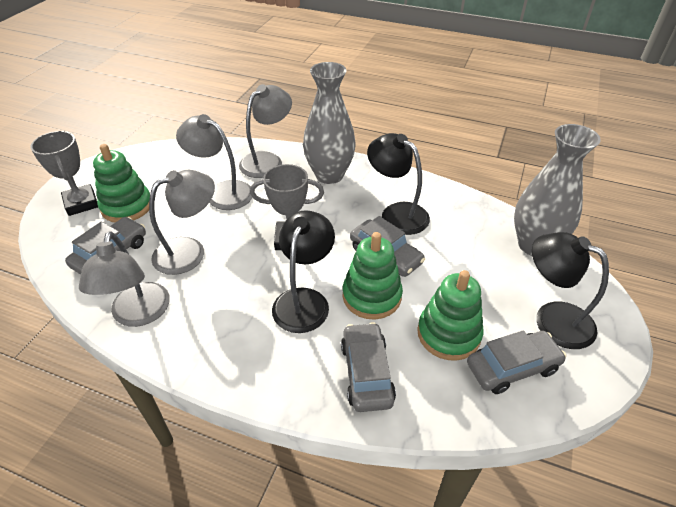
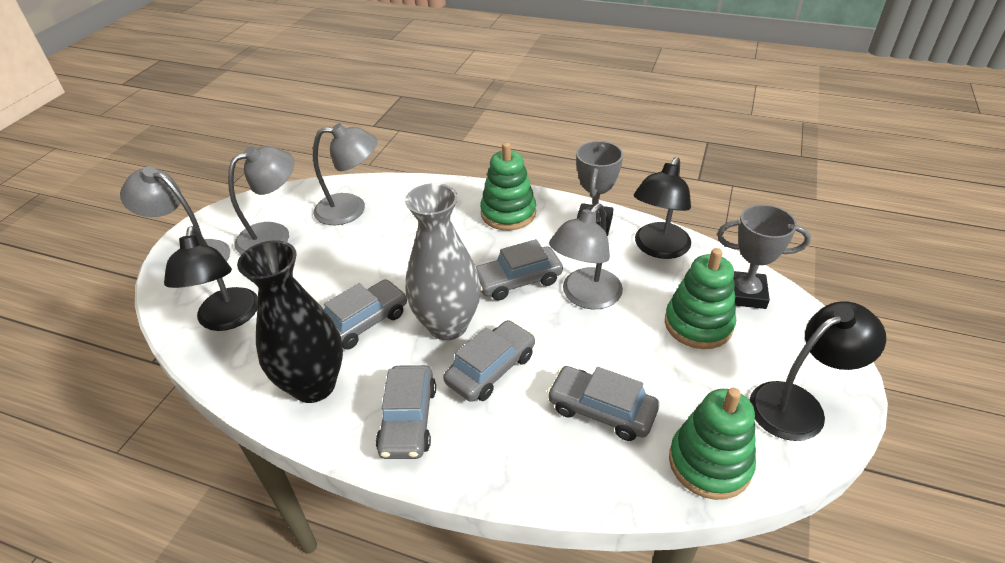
black vase: 0 -> 1
grey car: 4 -> 5
grey vase: 2 -> 1

